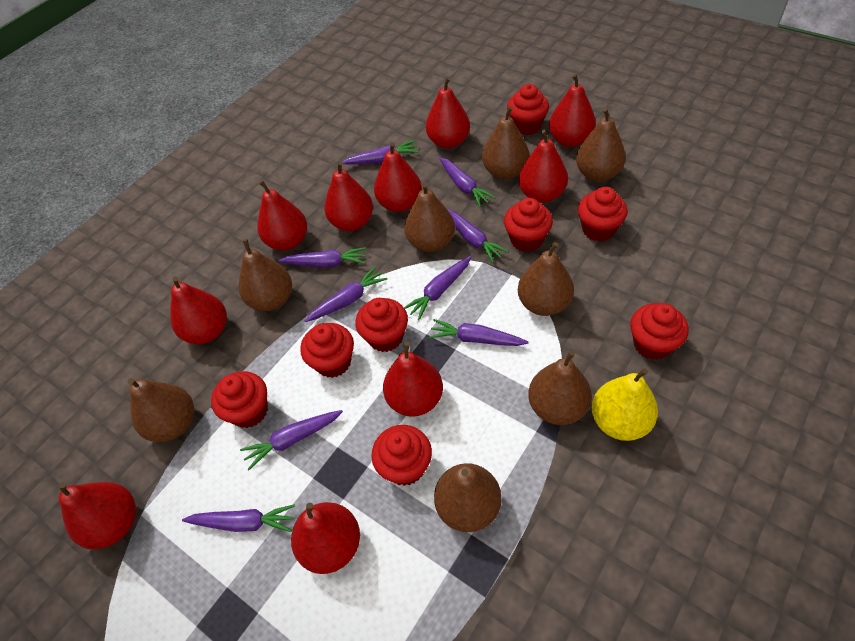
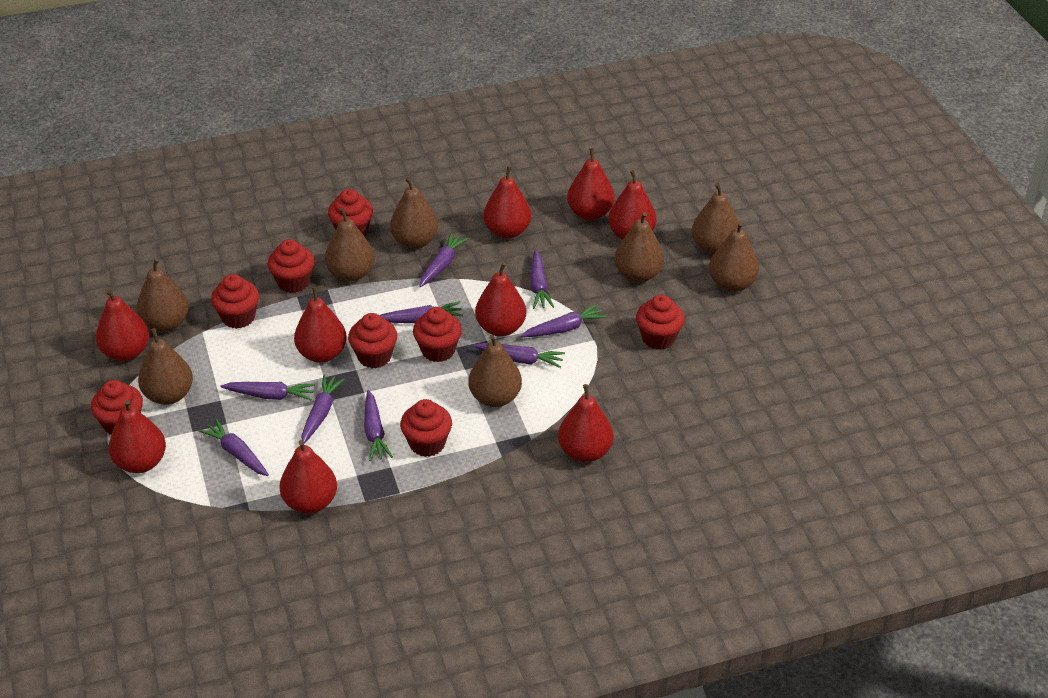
red pear: 10 -> 9
yellow pear: 1 -> 0

